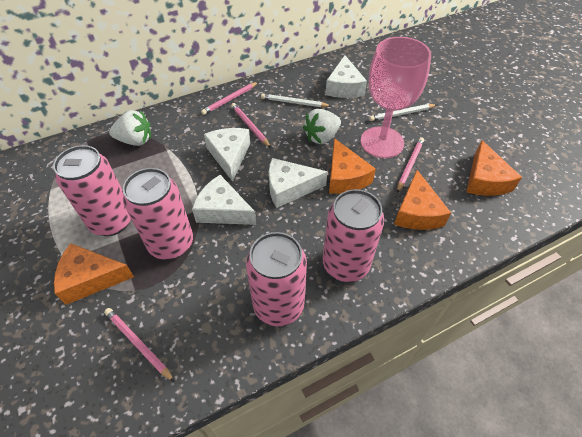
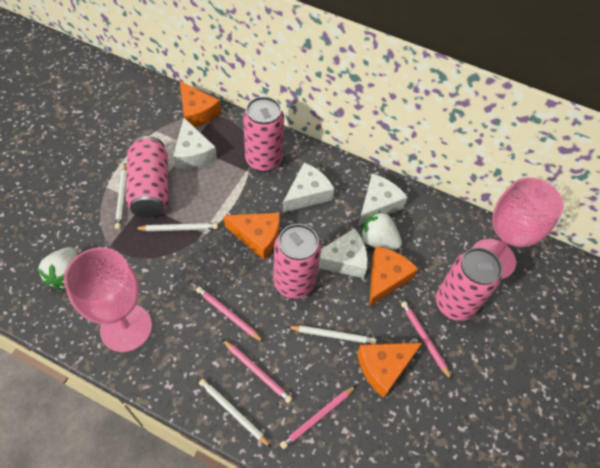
pink goblet: 1 -> 2
white pencil: 2 -> 4

